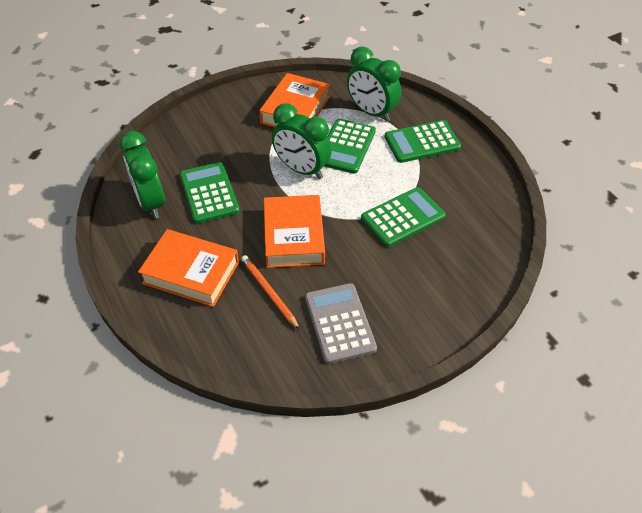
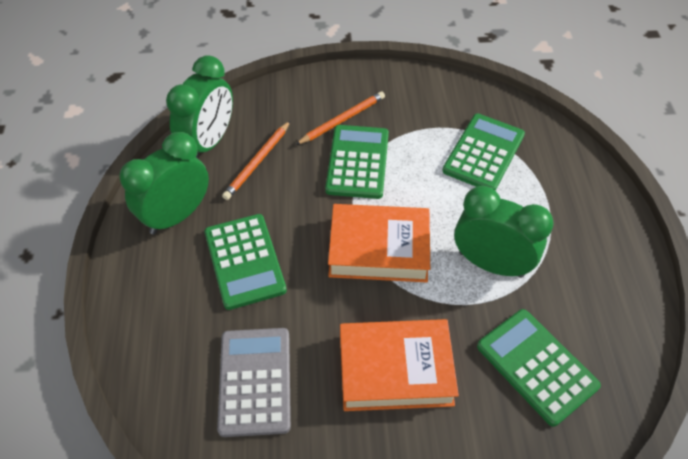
orange book: 3 -> 2
orange pencil: 1 -> 2

